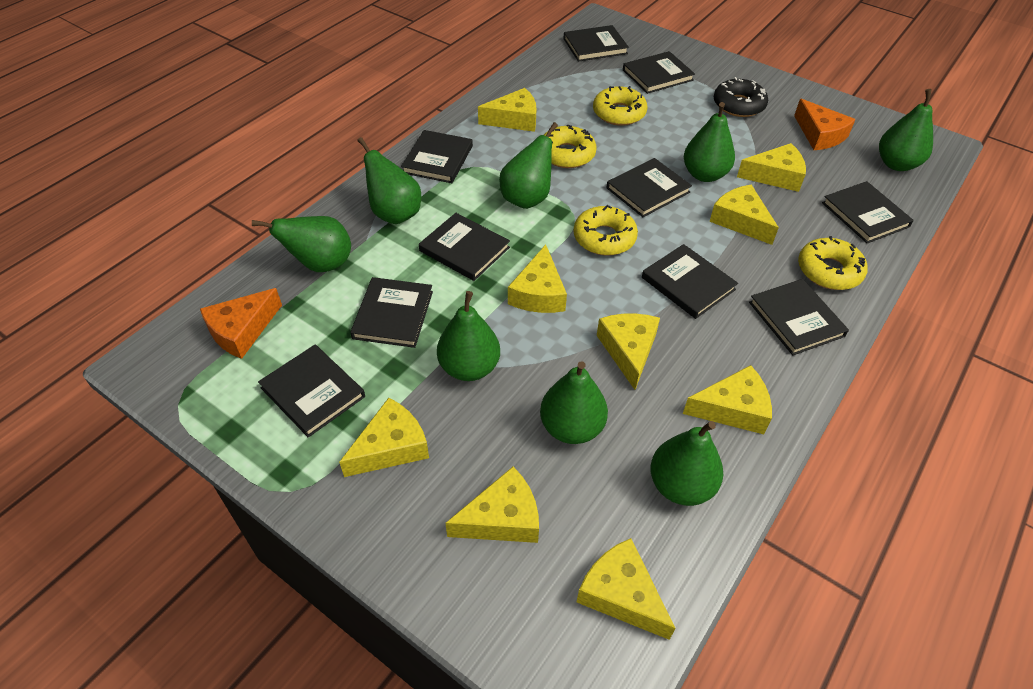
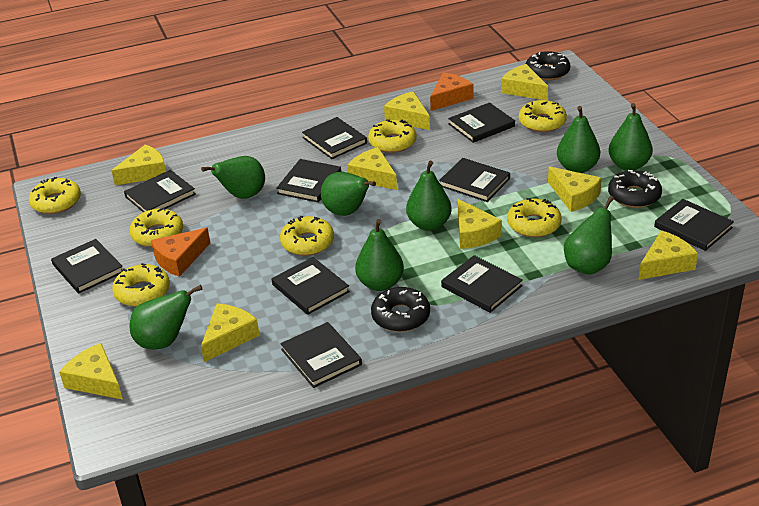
black donut: 1 -> 3
yellow donut: 4 -> 7

